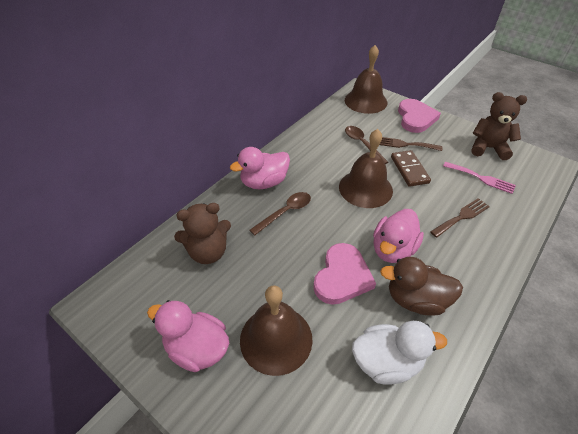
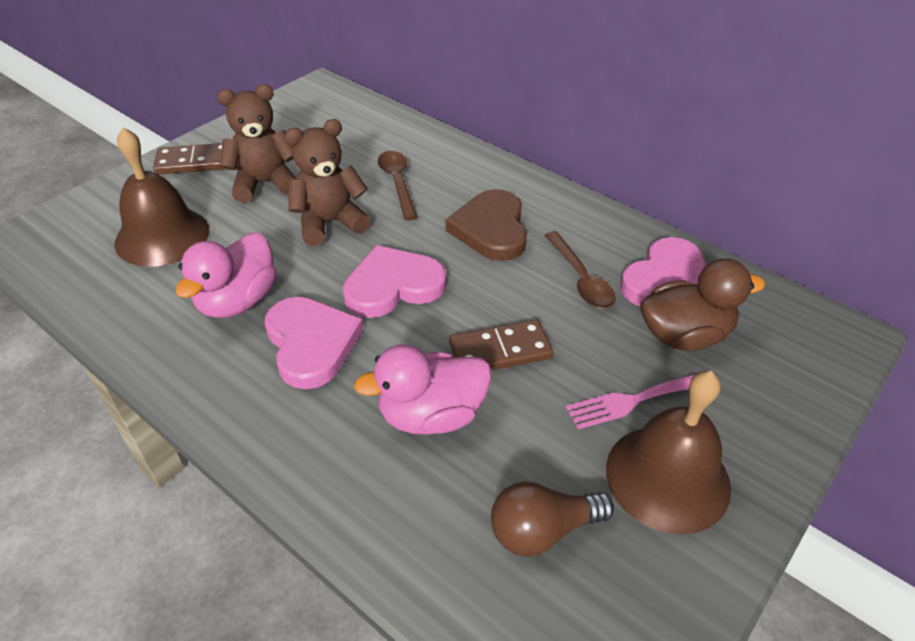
brown bell: 3 -> 2
brown domino: 1 -> 2
brown fork: 2 -> 0
brown heart: 0 -> 1
brown light bulb: 0 -> 1
pink duck: 3 -> 2
pink heart: 2 -> 3
white duck: 1 -> 0

